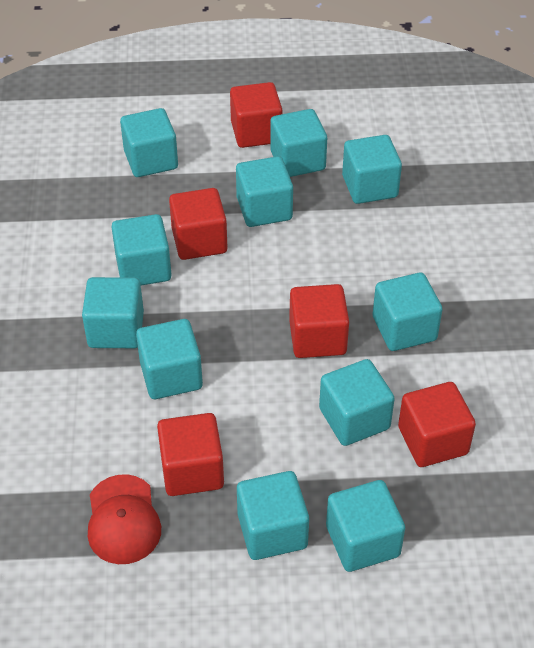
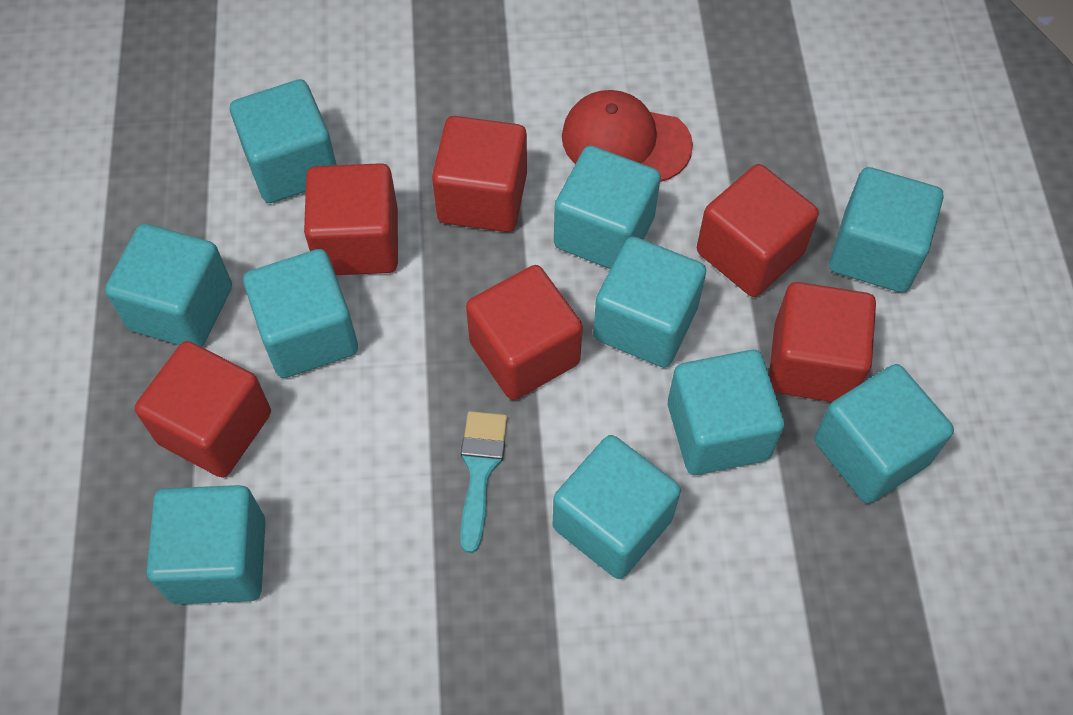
red cube: 5 -> 6
turquoise brush: 0 -> 1
turquoise cube: 11 -> 10

